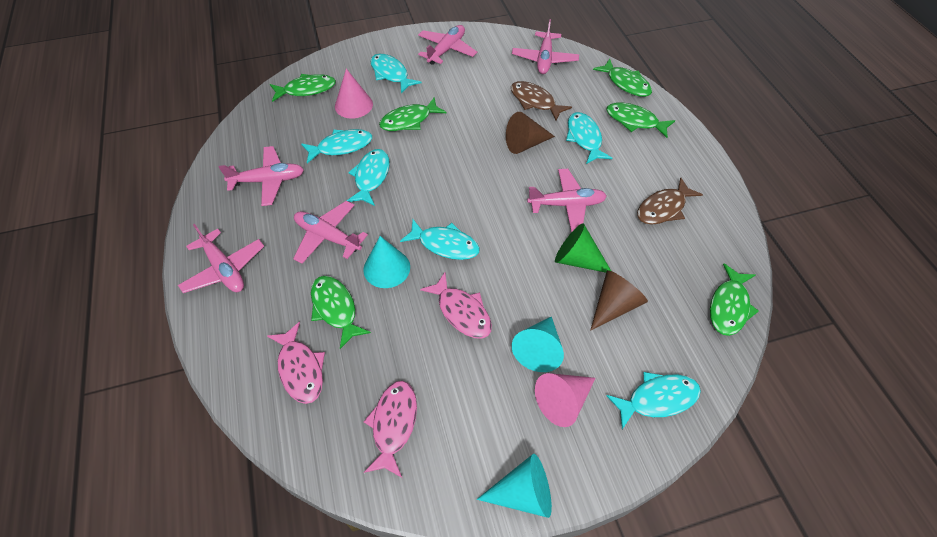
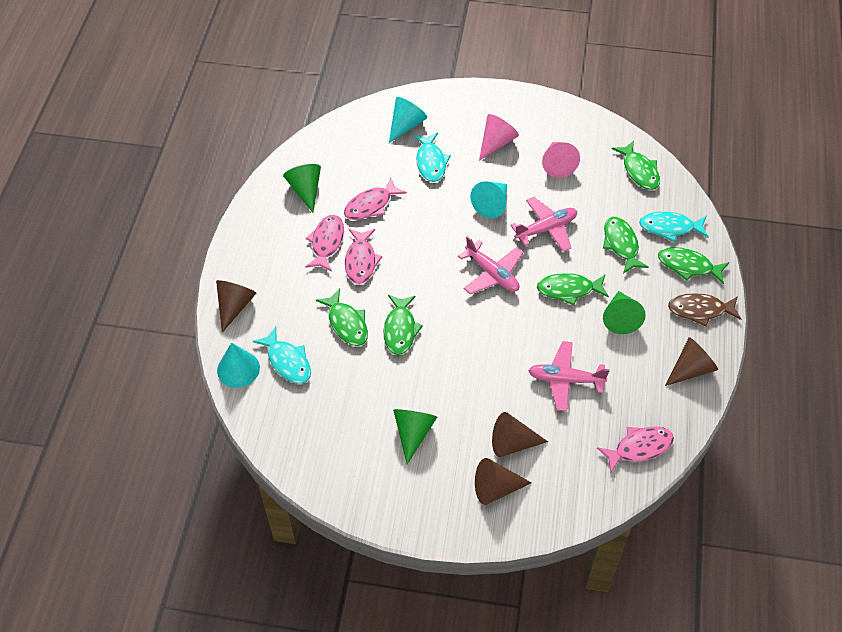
brown cone: 2 -> 4
brown fish: 2 -> 1
green cone: 1 -> 3
pink fish: 3 -> 4
pink plane: 6 -> 3
turquoise fish: 6 -> 3

